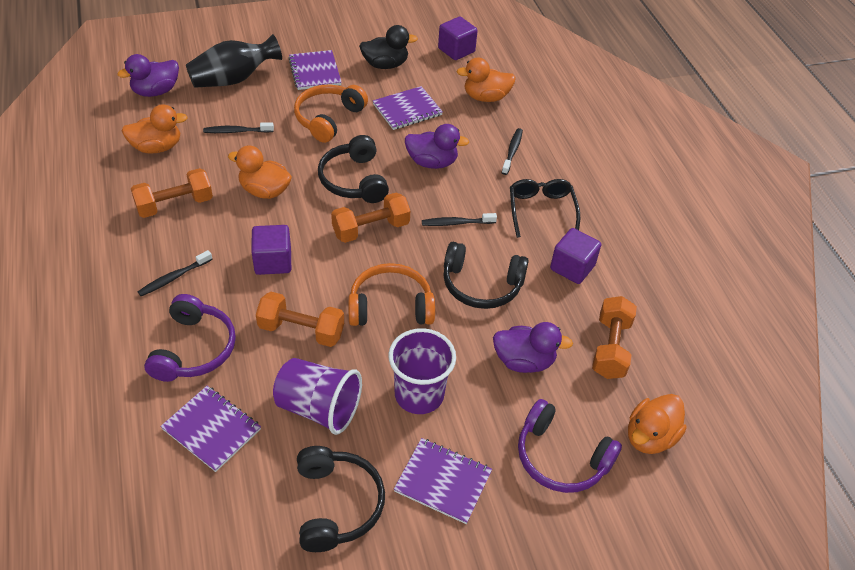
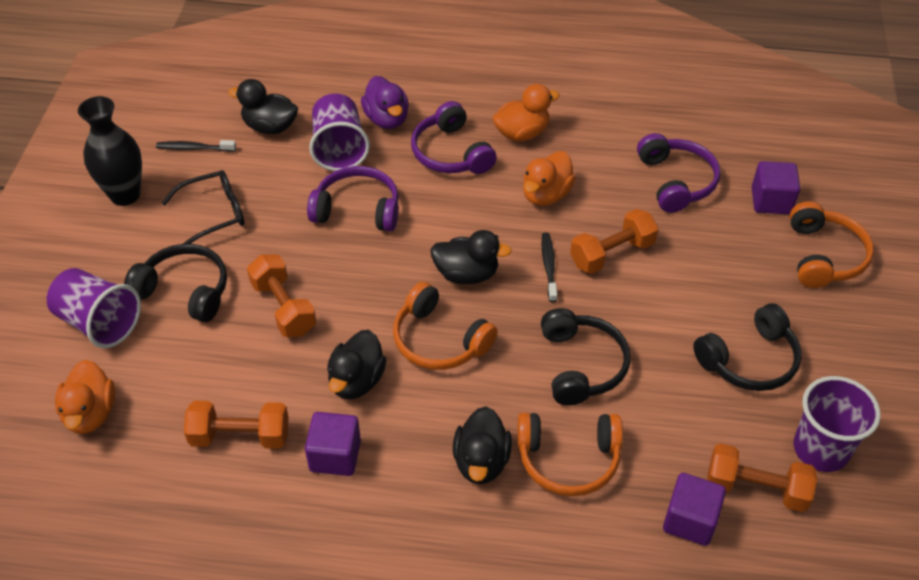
black duck: 1 -> 4
black toothbrush: 4 -> 2
orange duck: 4 -> 3
orange headphones: 2 -> 3
purple cup: 2 -> 3
purple duck: 3 -> 1
purple headphones: 2 -> 3
purple notebook: 4 -> 0

